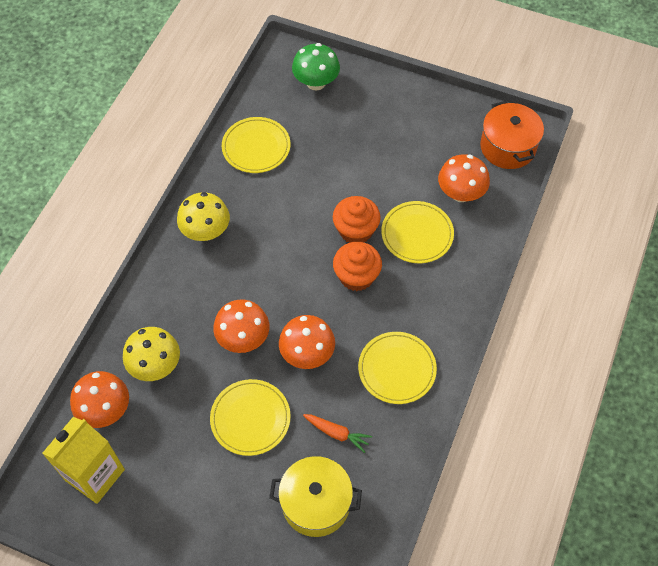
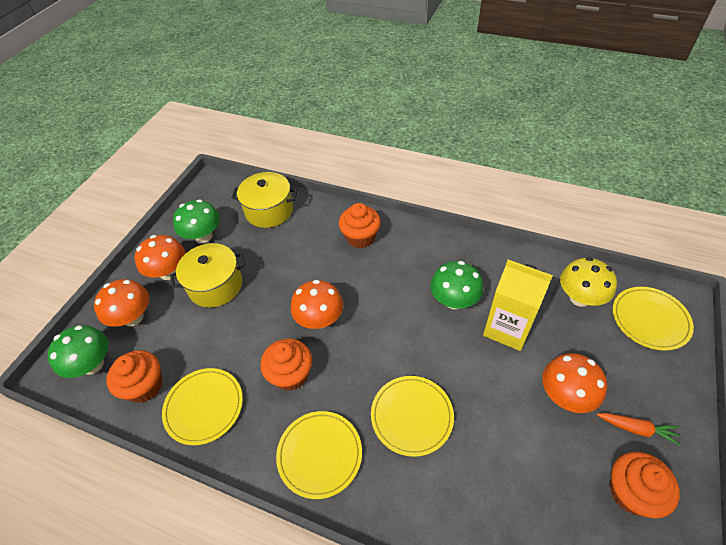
green mushroom: 1 -> 3
orange cupcake: 2 -> 4
orange pot: 1 -> 0
yellow mushroom: 2 -> 1
yellow pot: 1 -> 2

